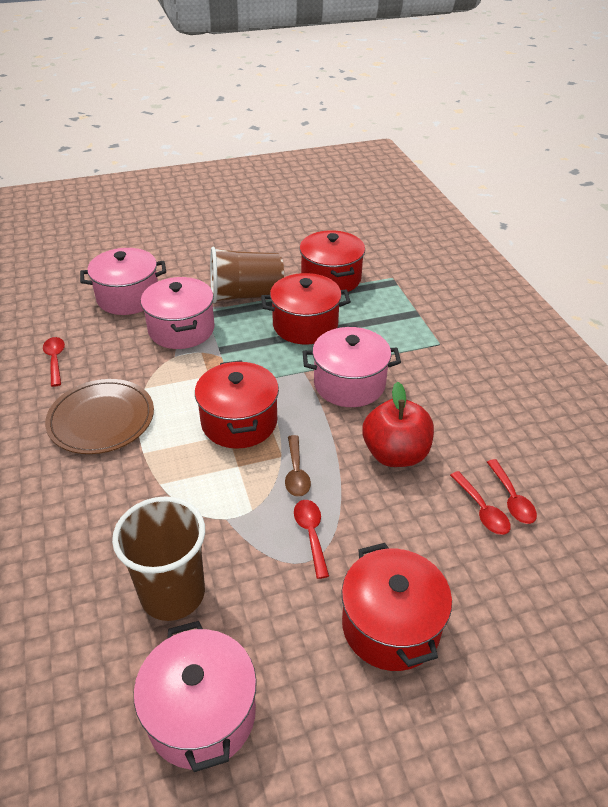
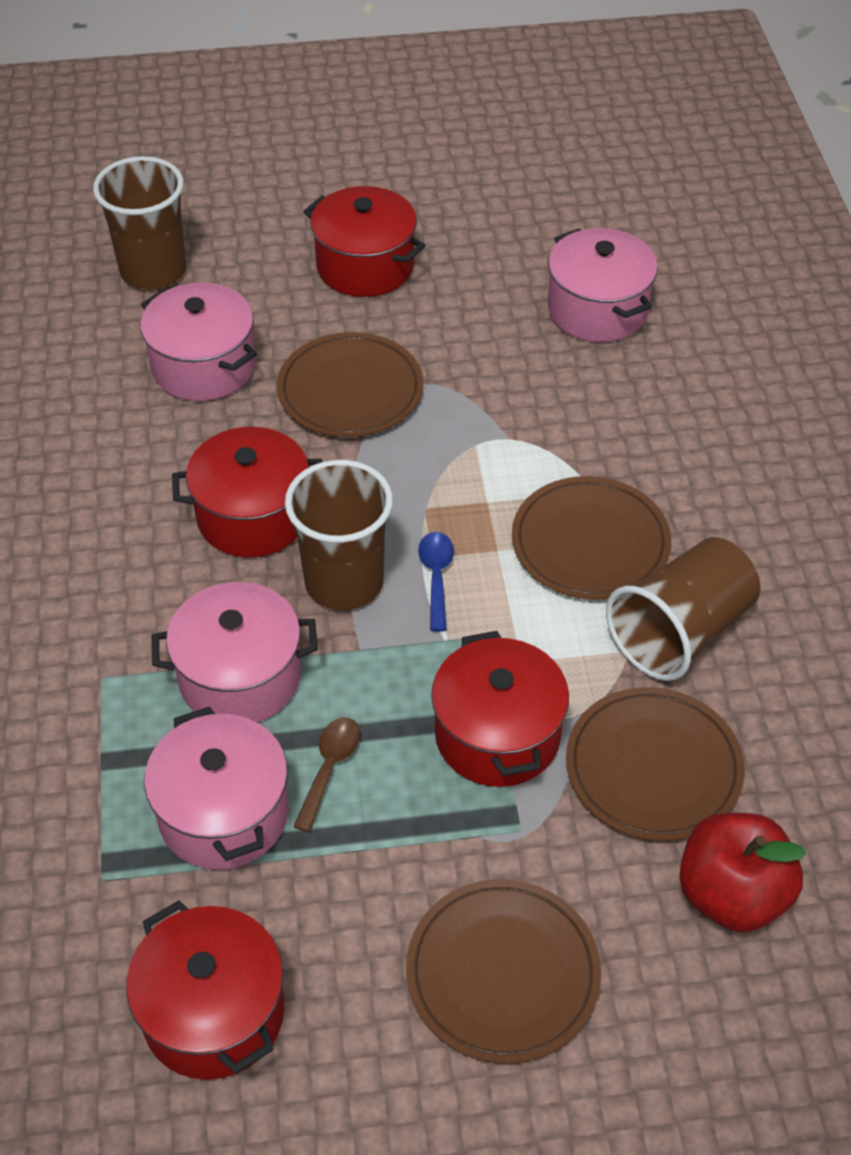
blue spoon: 0 -> 1
brown cup: 2 -> 3
brown plate: 1 -> 4
red spoon: 4 -> 0

